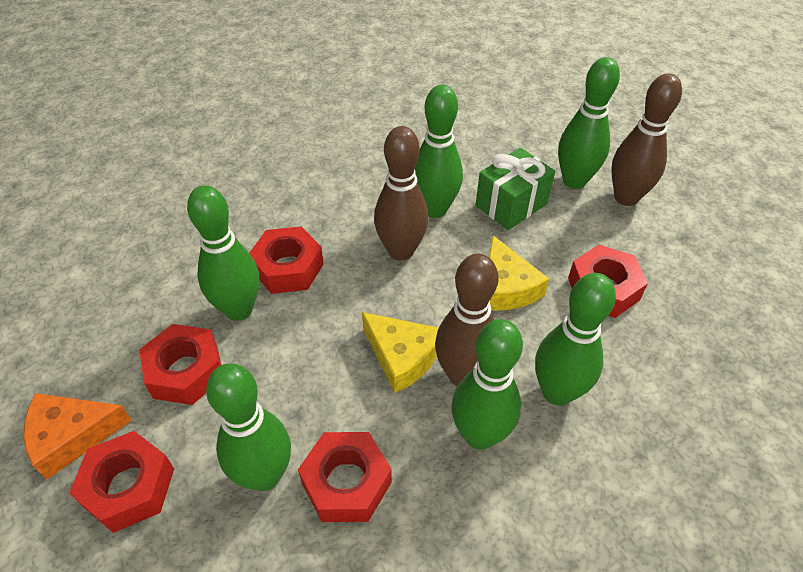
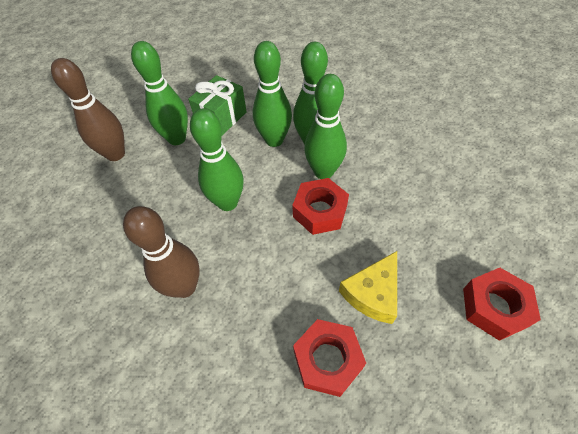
brown bowling pin: 3 -> 2
green bowling pin: 6 -> 5
orange cheese: 1 -> 0
red nut: 5 -> 3
yellow cheese: 2 -> 1

